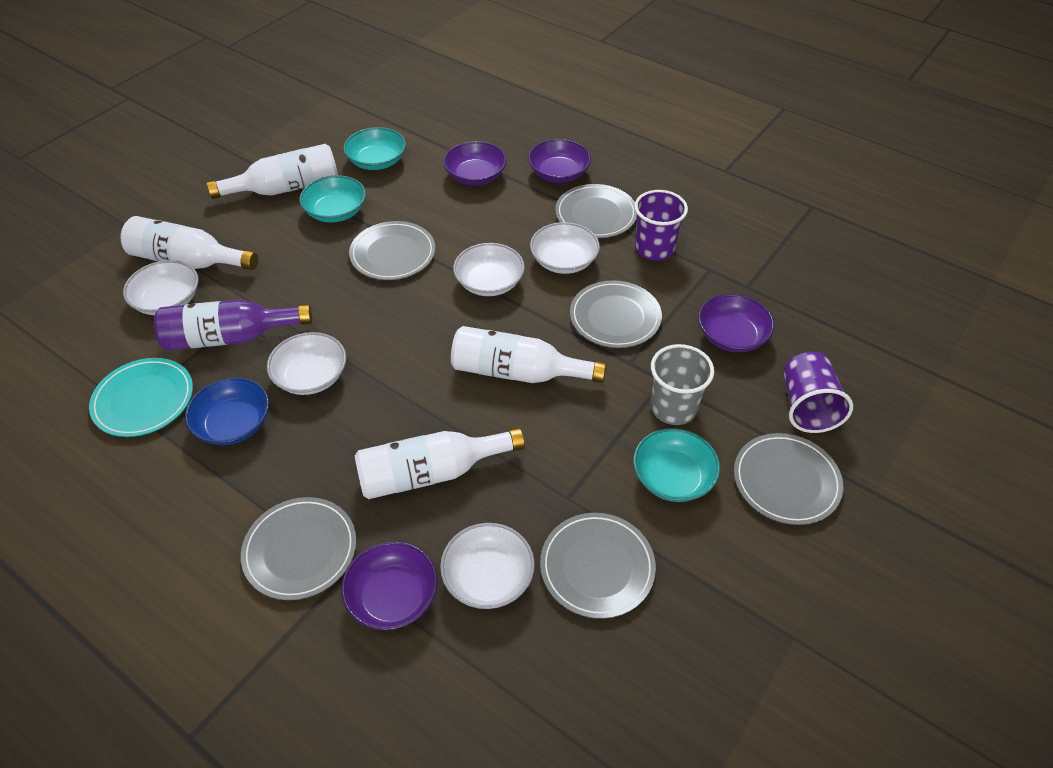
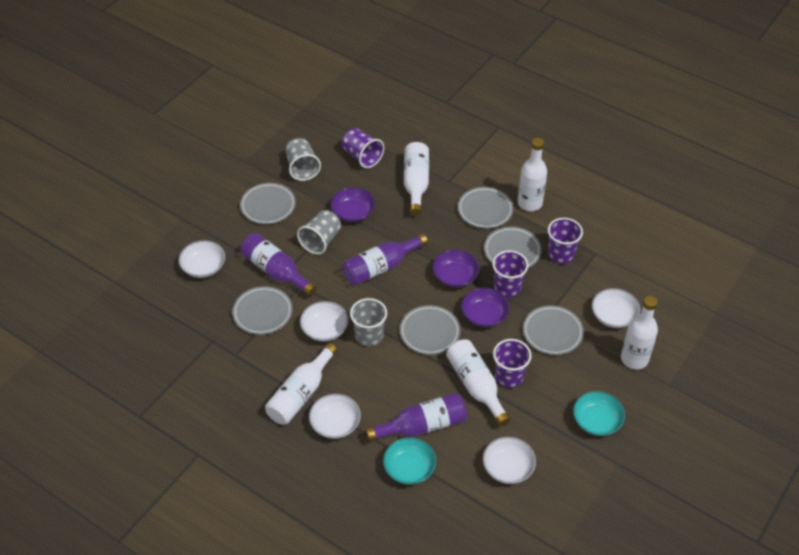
blue bowl: 1 -> 0
grey cup: 1 -> 3
purple bottle: 1 -> 3
purple bowl: 4 -> 3
purple cup: 2 -> 4
turquoise bowl: 3 -> 2
turquoise plate: 1 -> 0
white bottle: 4 -> 5

